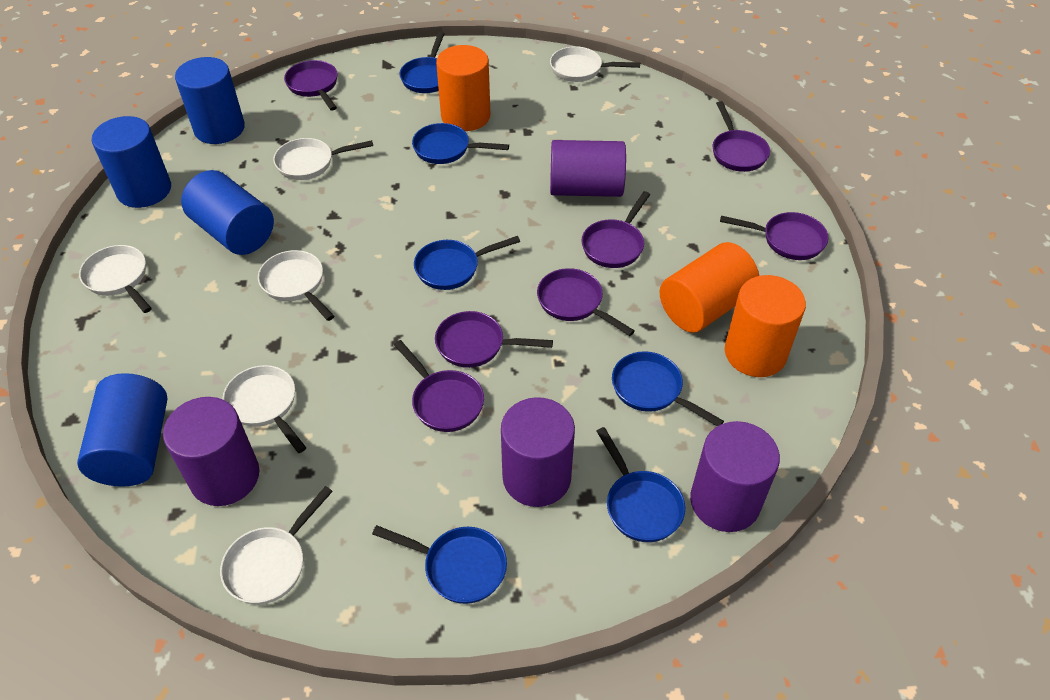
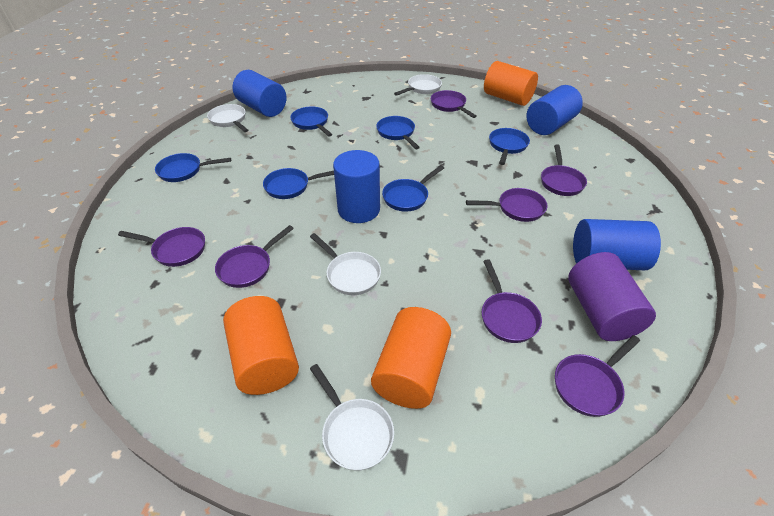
purple cylinder: 4 -> 1
white pan: 6 -> 4

